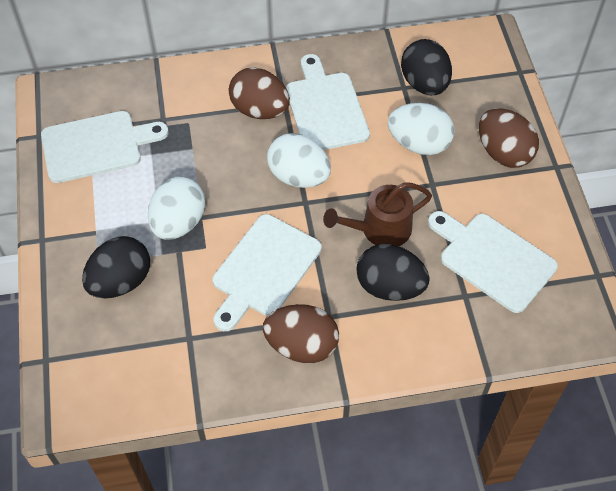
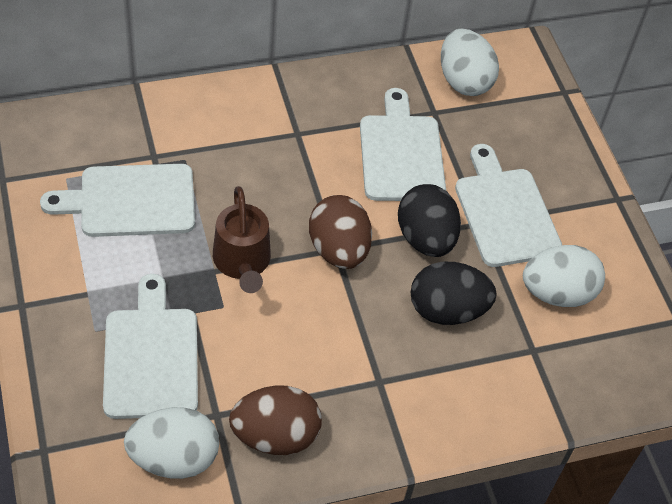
black egg: 3 -> 2
brown egg: 3 -> 2

